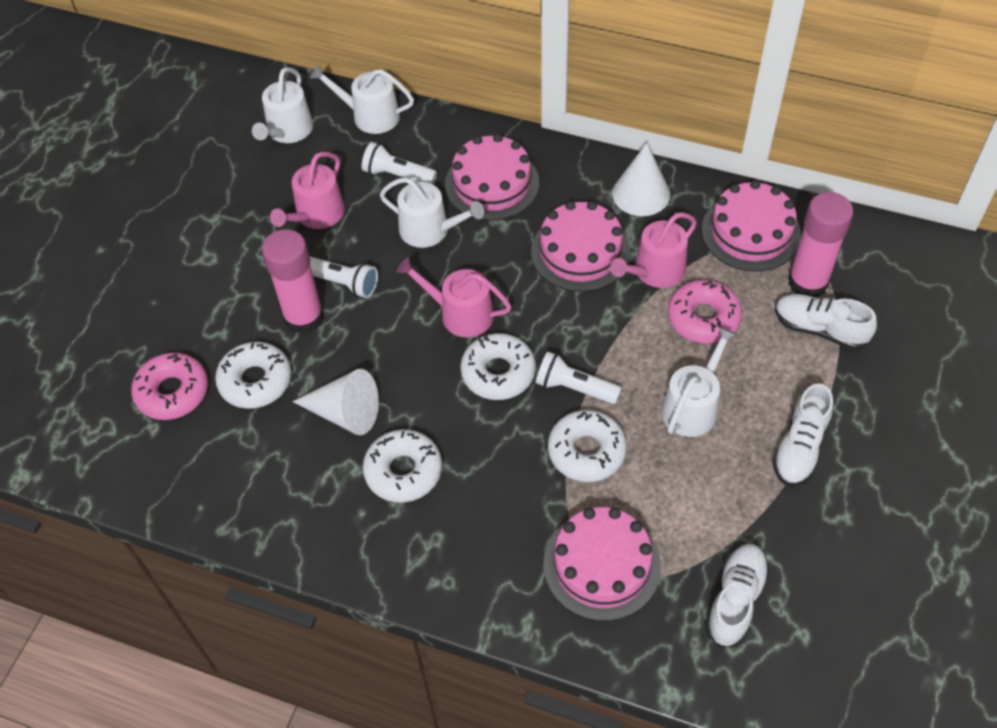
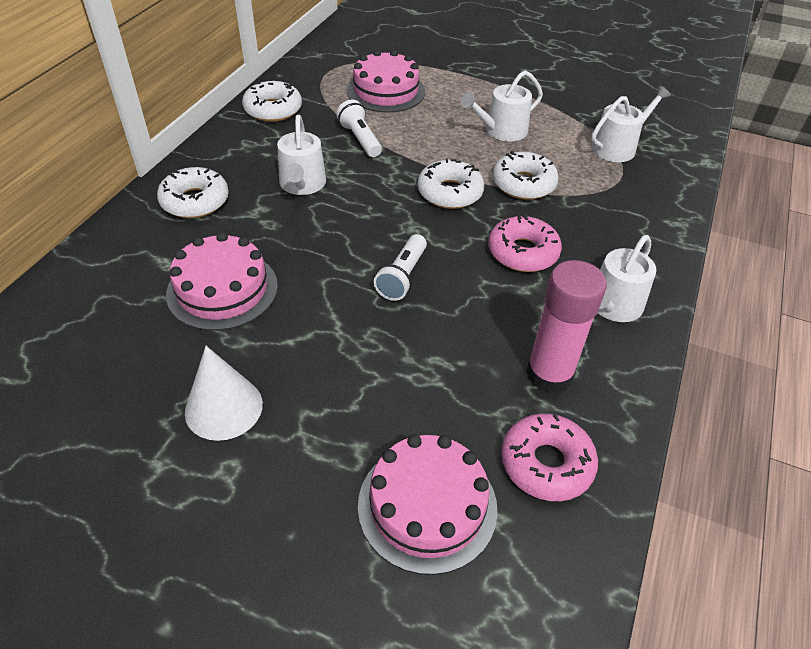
pink cake: 4 -> 3
pink glue stick: 2 -> 1
pink watering can: 3 -> 0
white cone: 2 -> 1
white flashlight: 3 -> 2
white shoe: 3 -> 0

